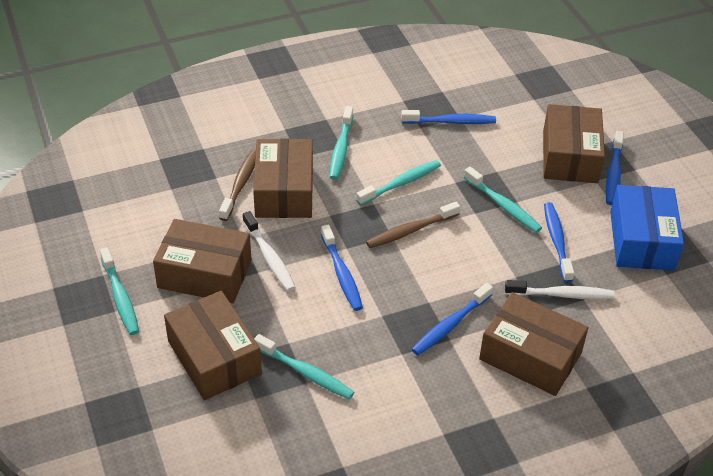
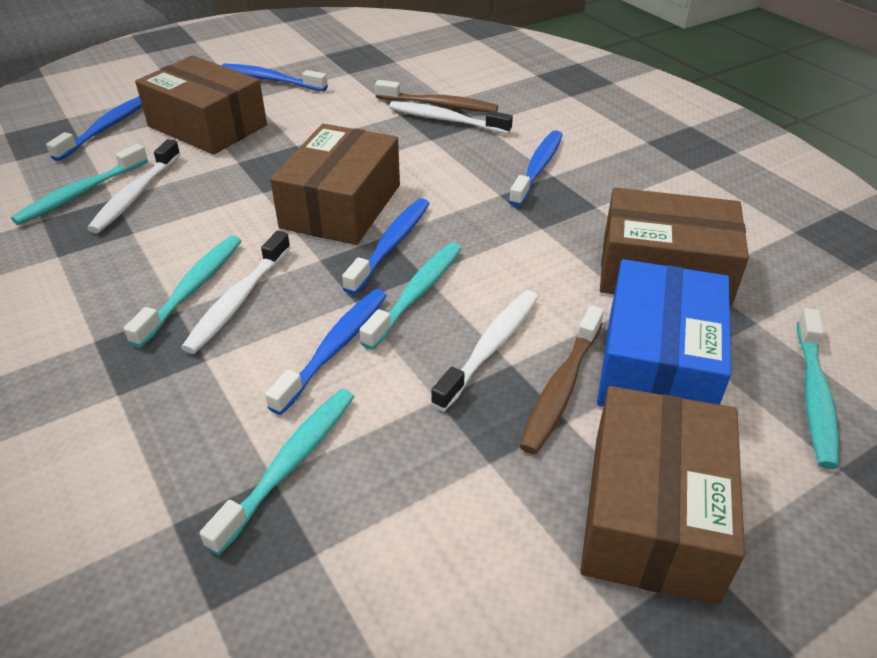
brown box: 5 -> 4
white toothbrush: 2 -> 4

